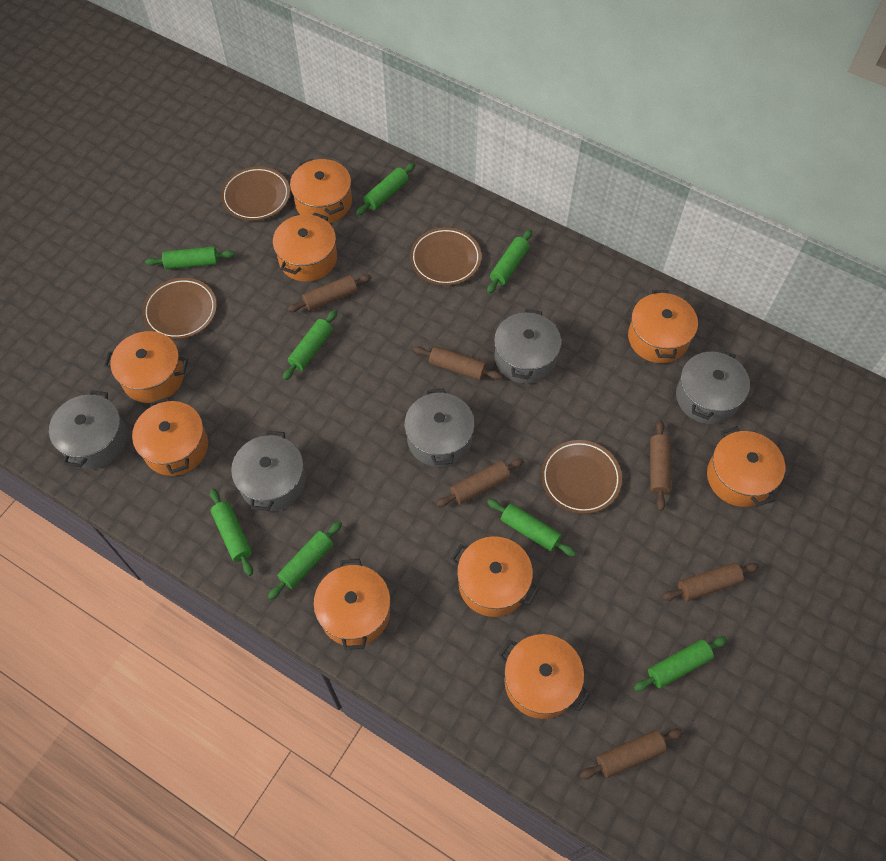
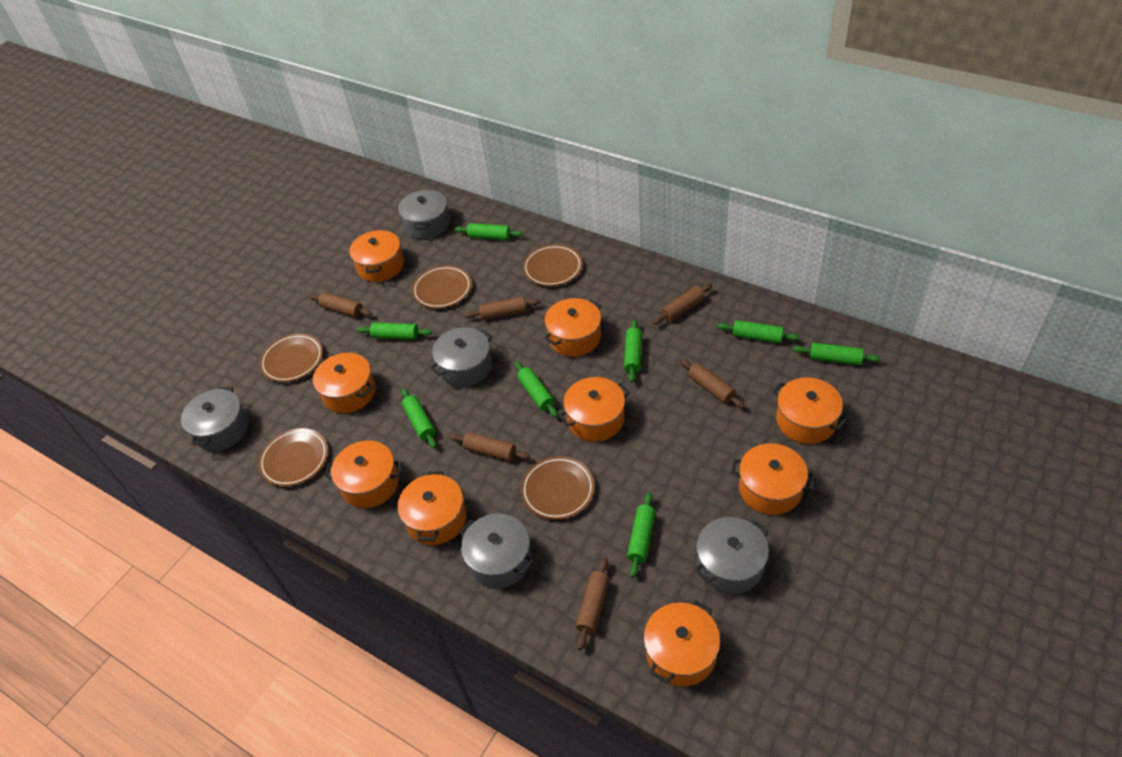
brown plate: 4 -> 5

